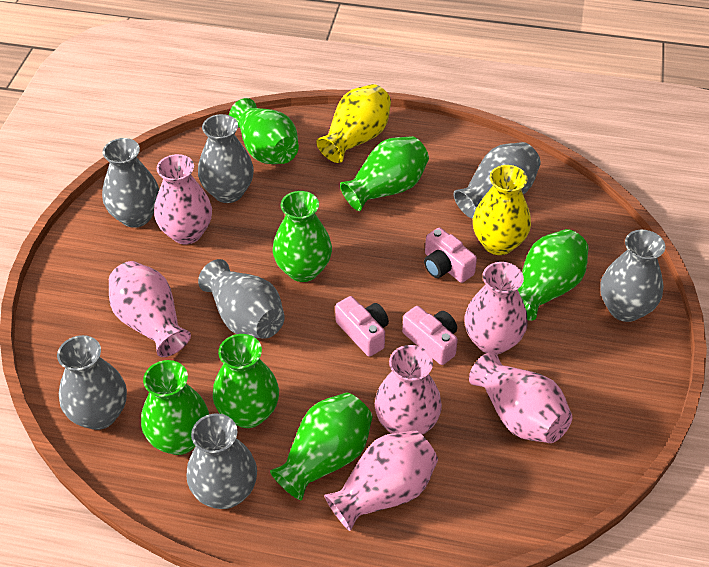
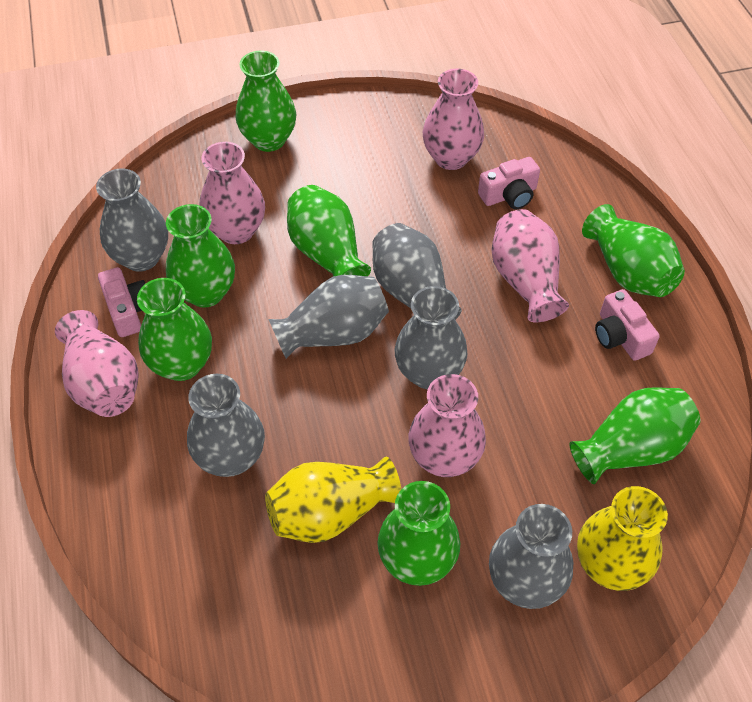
grey vase: 7 -> 6
pink vase: 6 -> 5

